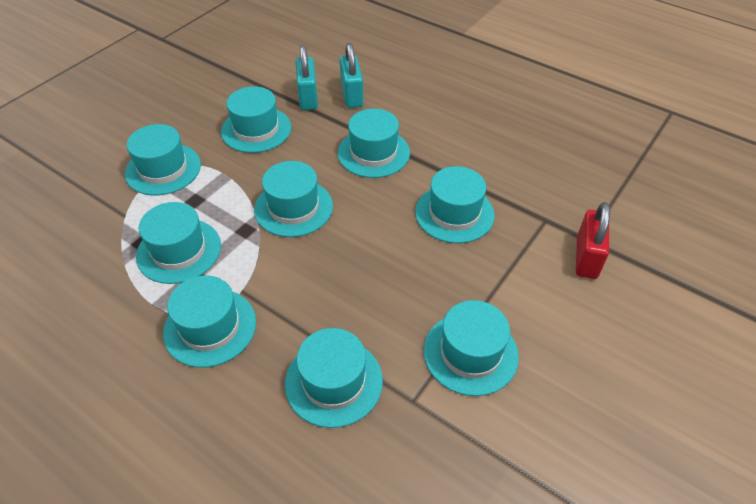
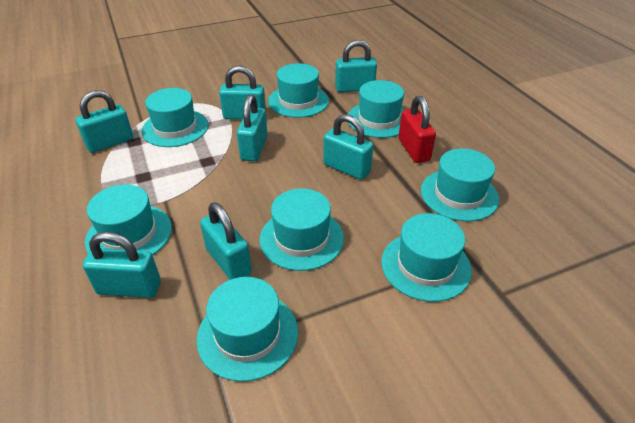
turquoise hat: 9 -> 8
turquoise padlock: 2 -> 7

